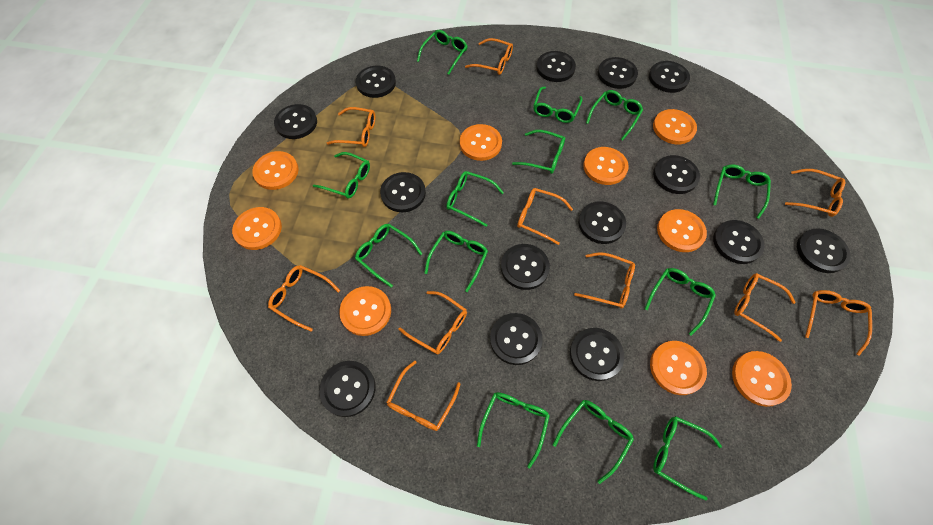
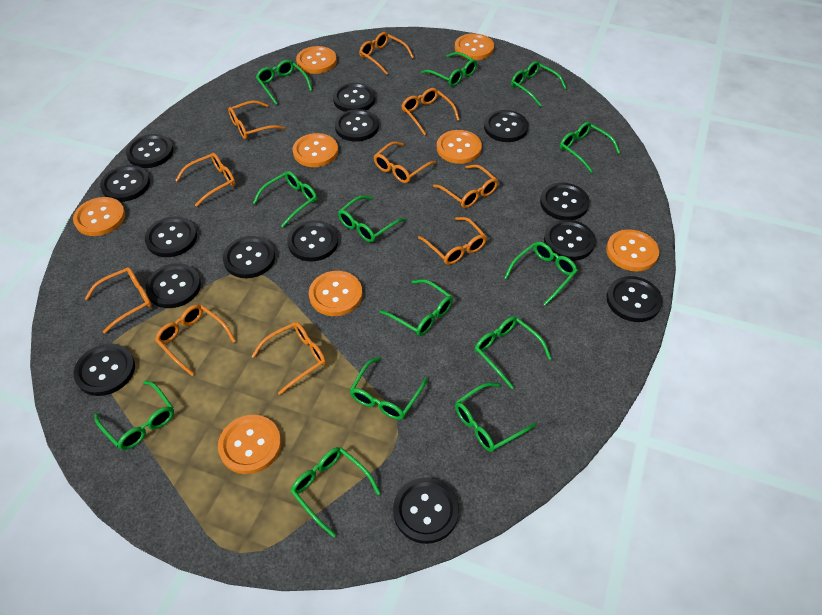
orange button: 9 -> 8

